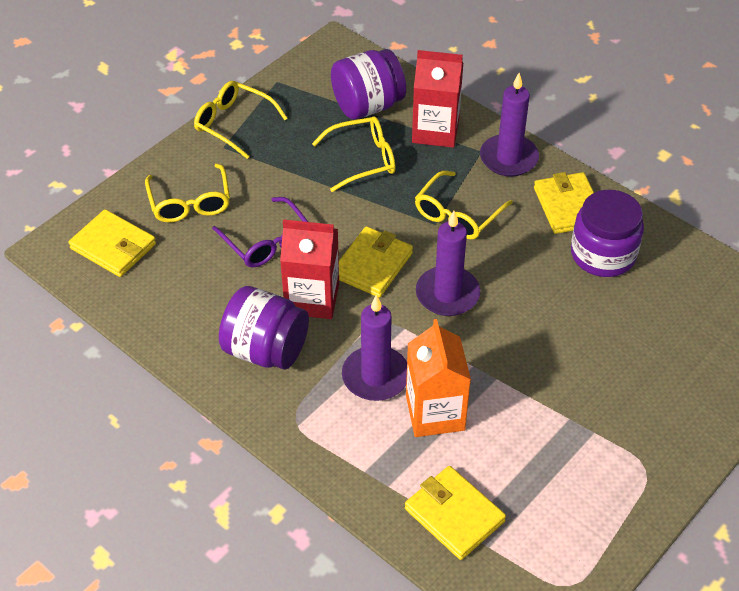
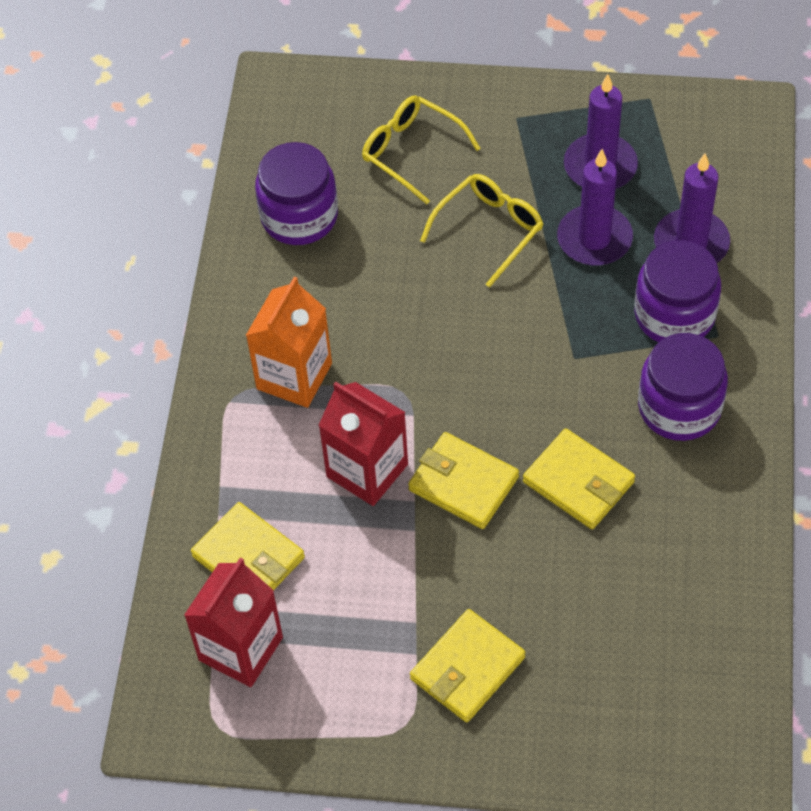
purple glasses: 1 -> 0
yellow glasses: 4 -> 2

